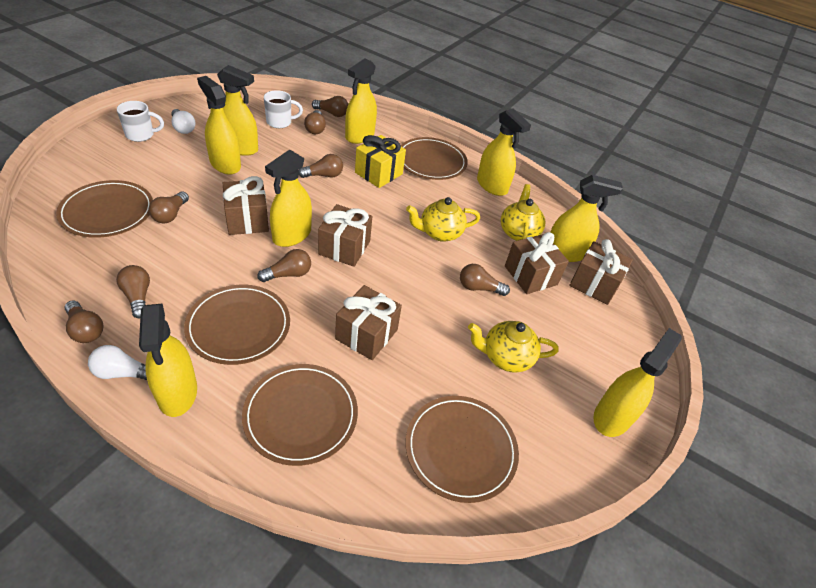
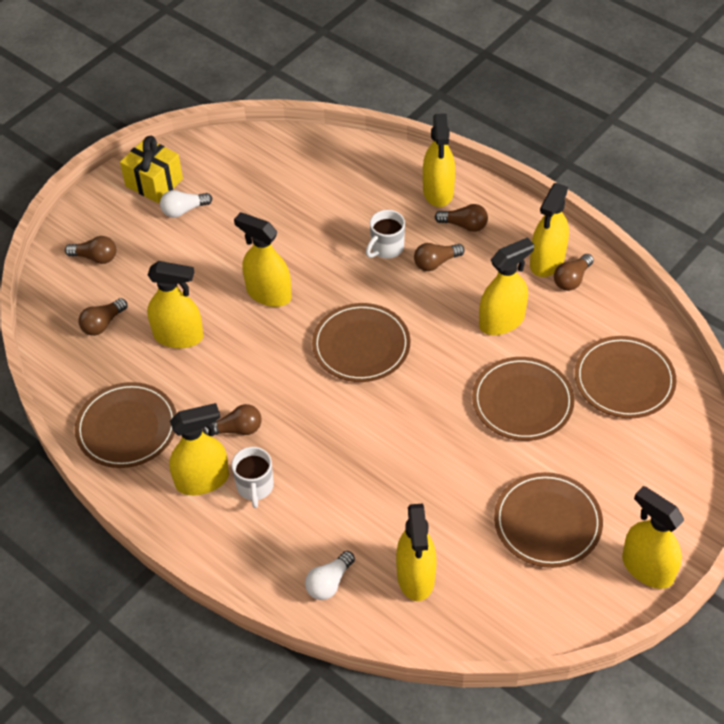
brown gift: 5 -> 0
brown light bulb: 8 -> 6
yellow teapot: 3 -> 0

